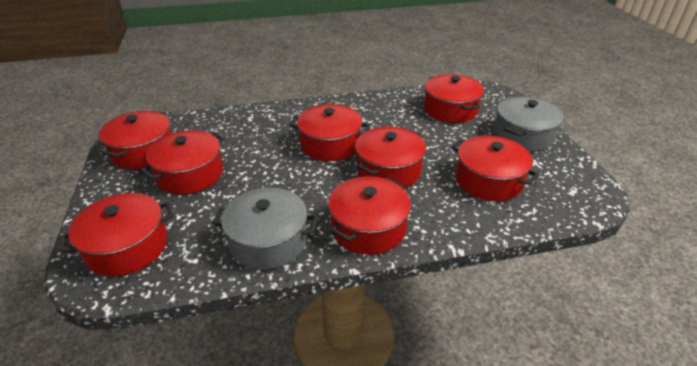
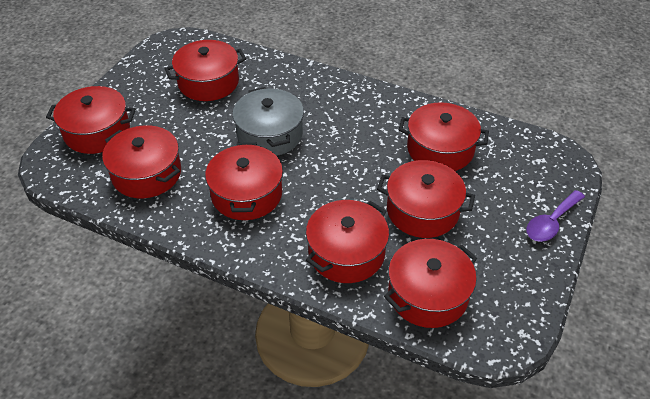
grey pot: 2 -> 1
purple spoon: 0 -> 1

